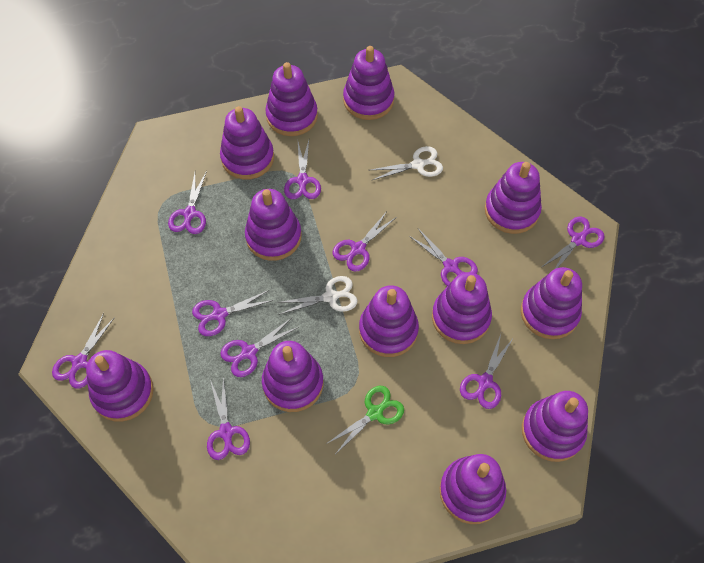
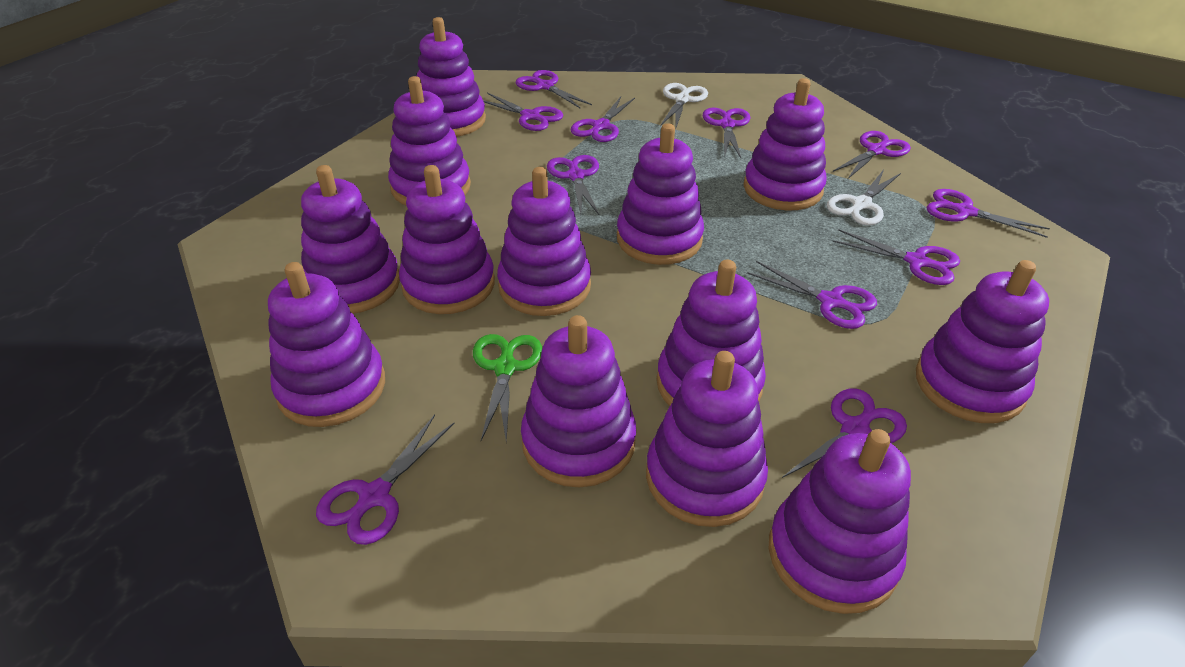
purple scissors: 10 -> 11
purple stacking toy: 12 -> 13

